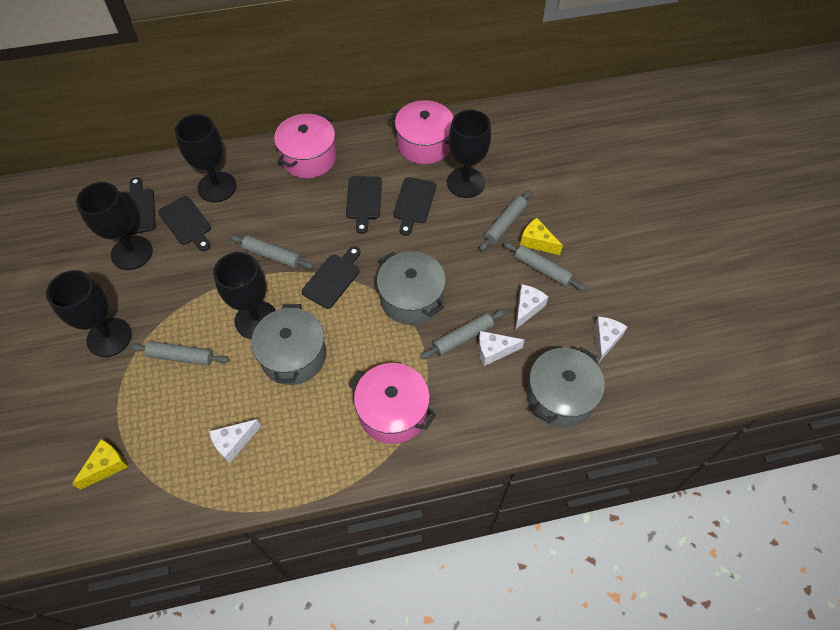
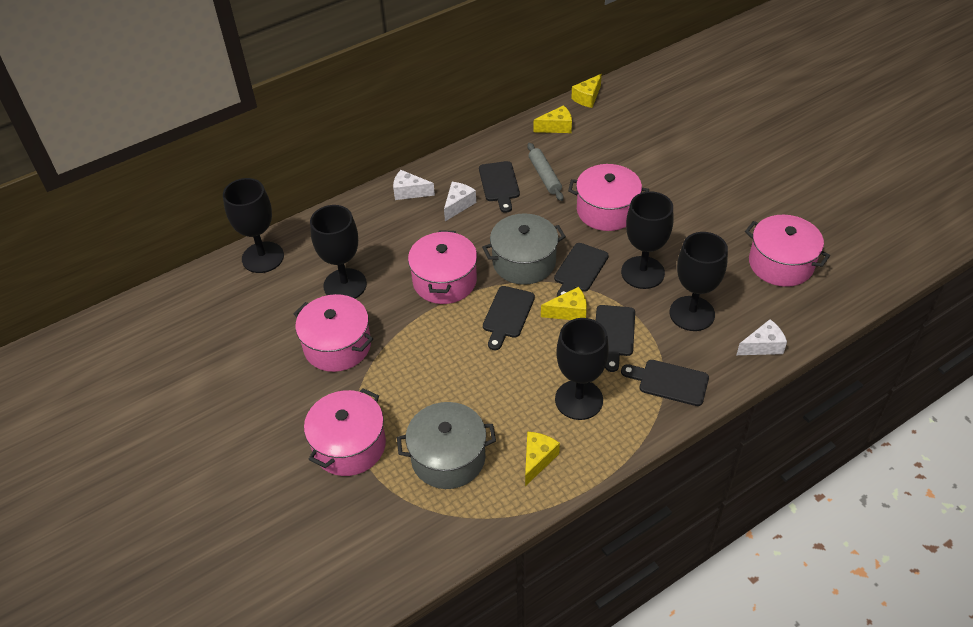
grey pot: 3 -> 2
grey rolling pin: 5 -> 1
pink pot: 3 -> 5
white cheese: 4 -> 3
yellow cheese: 2 -> 4

